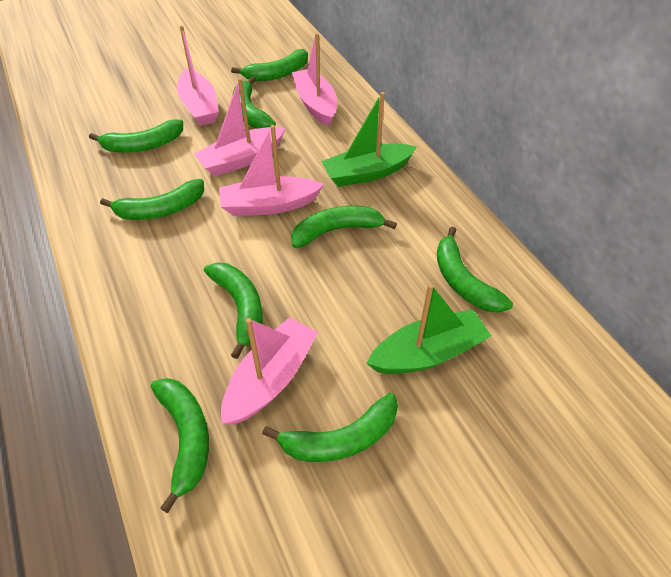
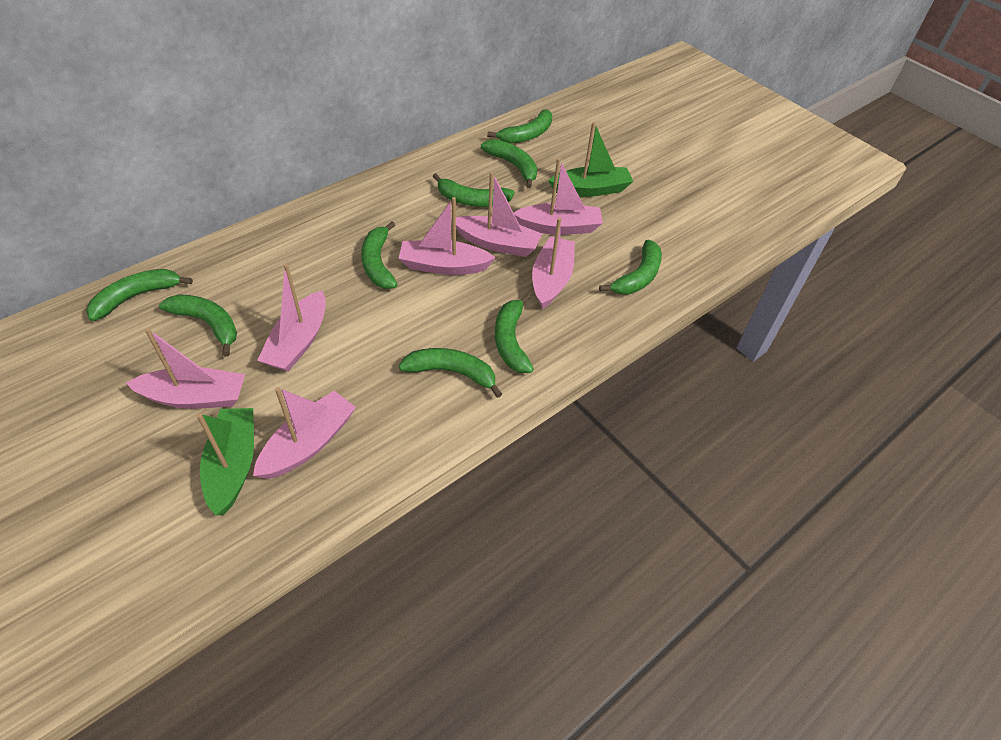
pink boat: 5 -> 7

